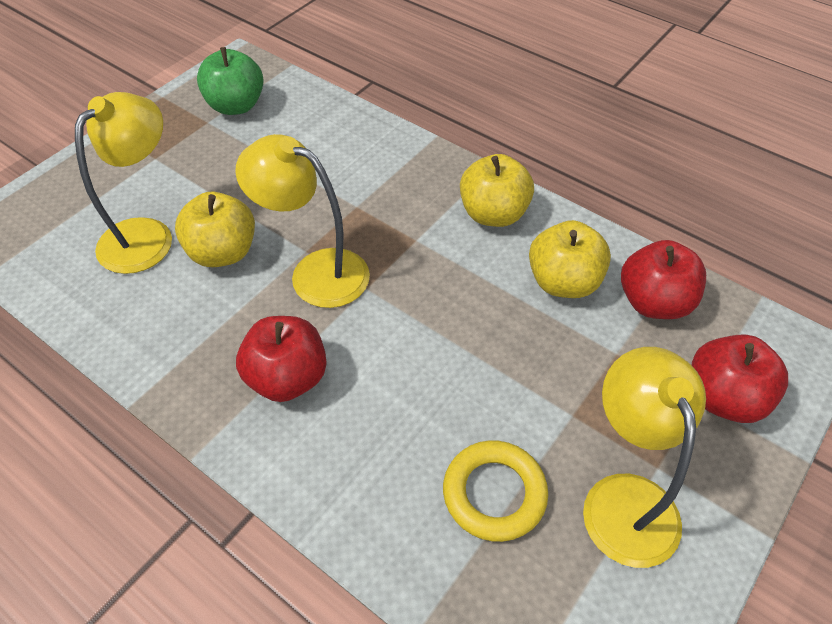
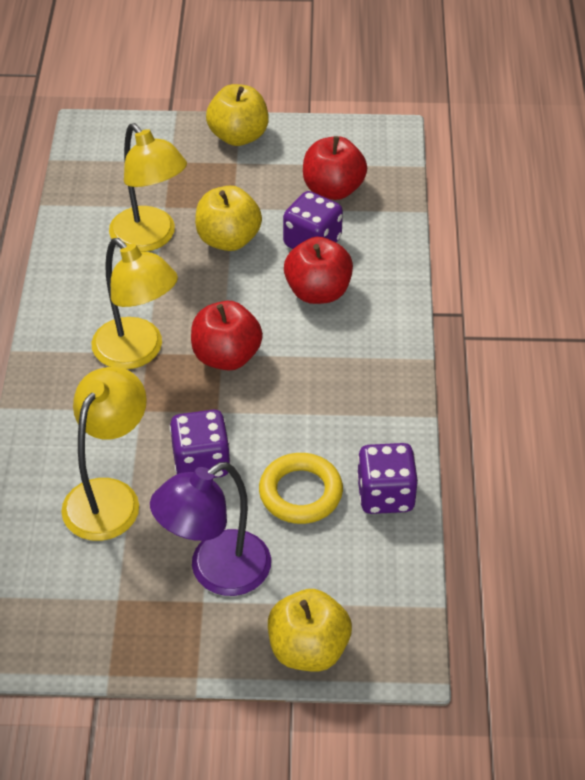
green apple: 1 -> 0
purple dice: 0 -> 3
purple lamp: 0 -> 1

